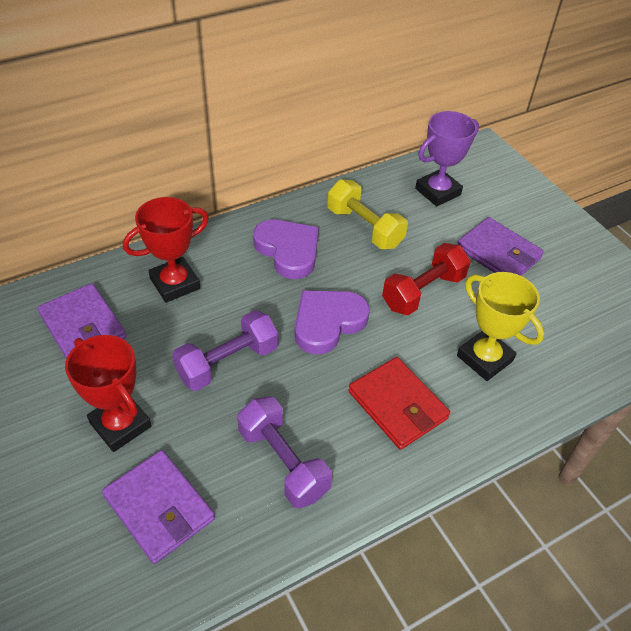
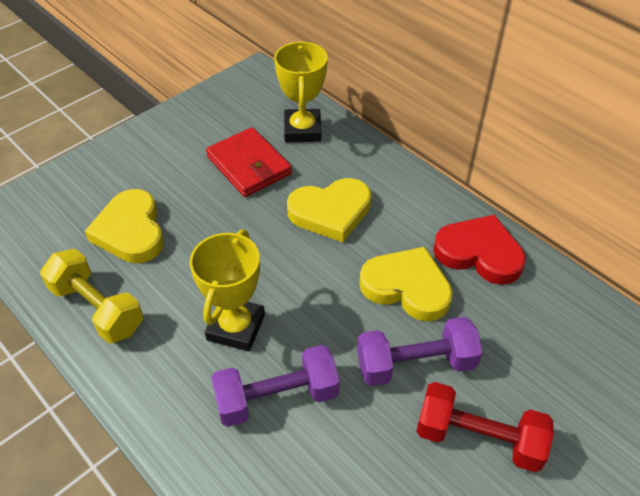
purple heart: 2 -> 0
purple trophy: 1 -> 0
purple wallet: 3 -> 0
red heart: 0 -> 1
red trophy: 2 -> 0
yellow heart: 0 -> 3
yellow trophy: 1 -> 2

